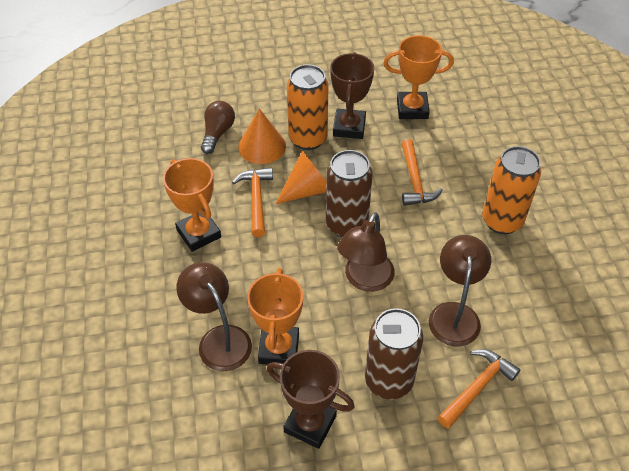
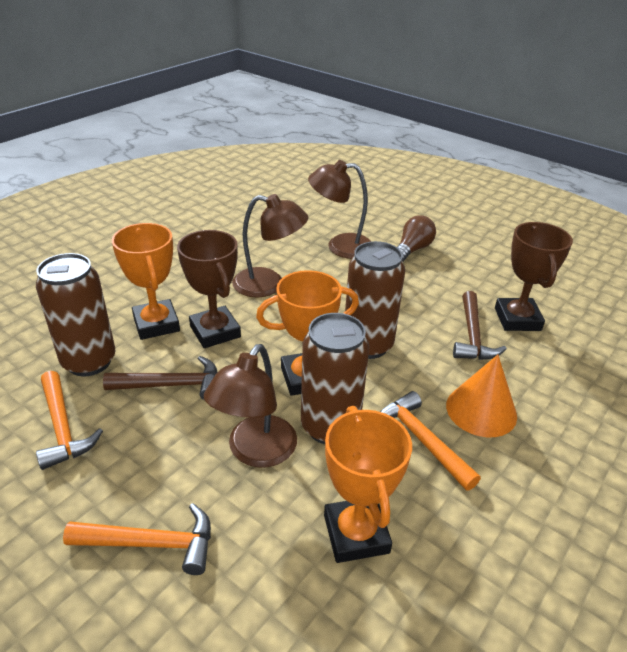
brown can: 2 -> 3
brown hammer: 0 -> 2
orange can: 2 -> 0
orange cone: 2 -> 1

